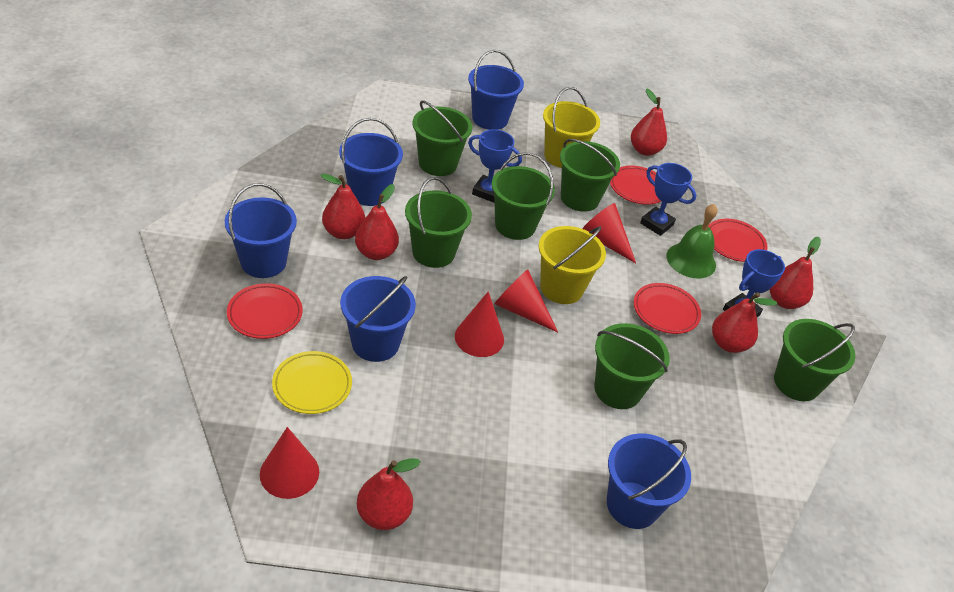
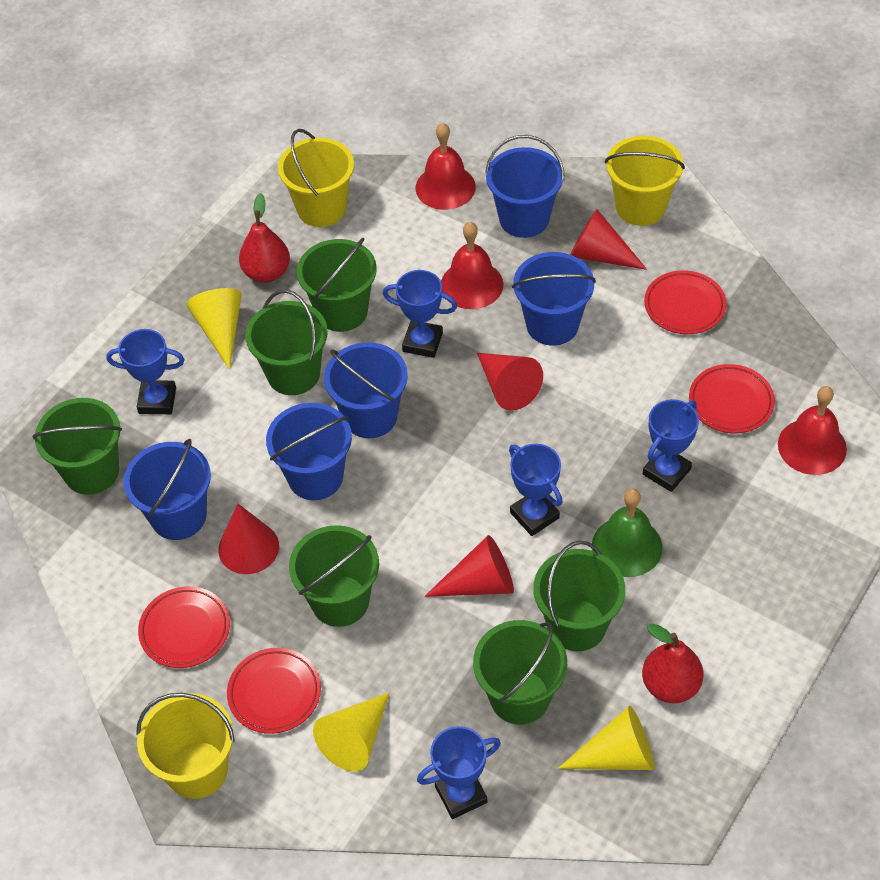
blue trophy: 3 -> 5
red bell: 0 -> 3
red pear: 6 -> 2
yellow bucket: 2 -> 3
yellow cone: 0 -> 3
yellow plate: 1 -> 0

